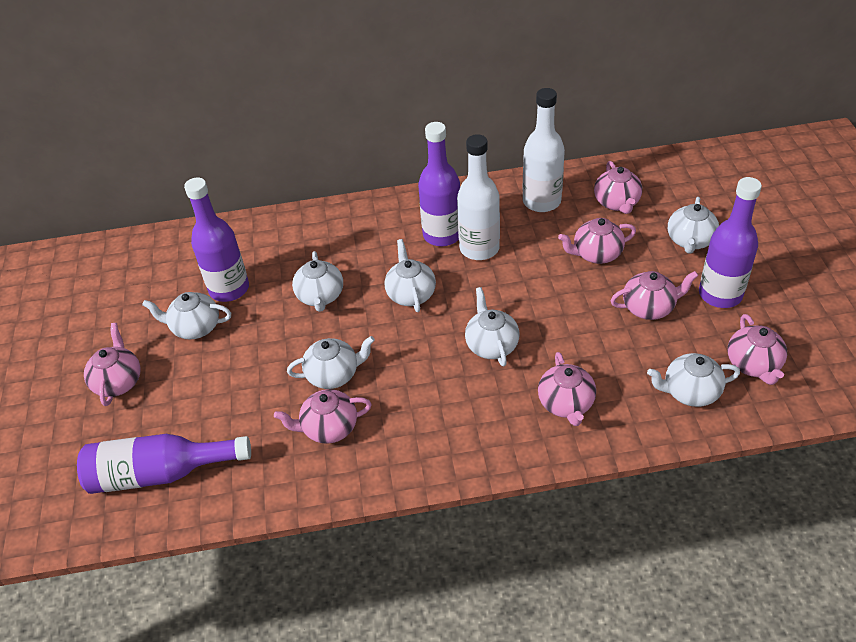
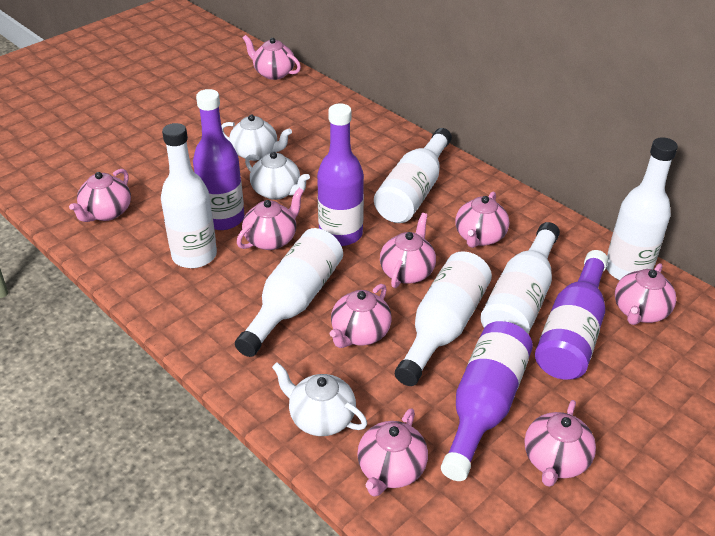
pink teapot: 7 -> 9
white bottle: 2 -> 6
white teapot: 7 -> 3

